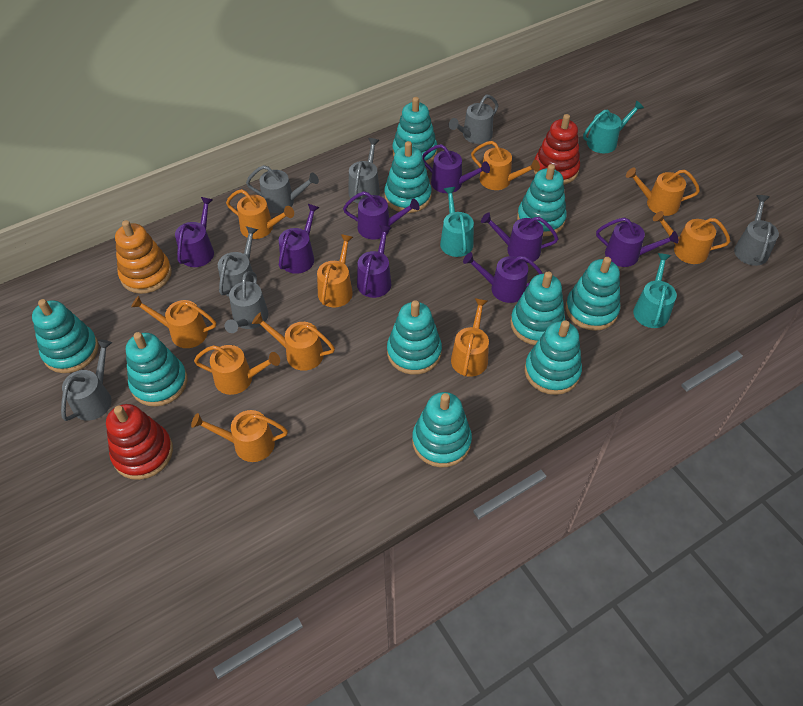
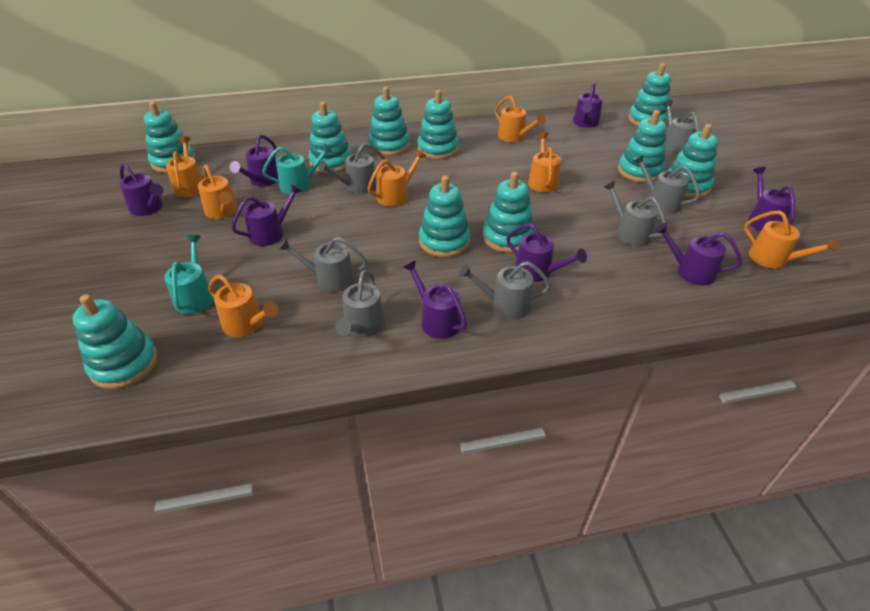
orange stacking toy: 1 -> 0
orange watering can: 10 -> 7
red stacking toy: 2 -> 0
turquoise watering can: 3 -> 2

